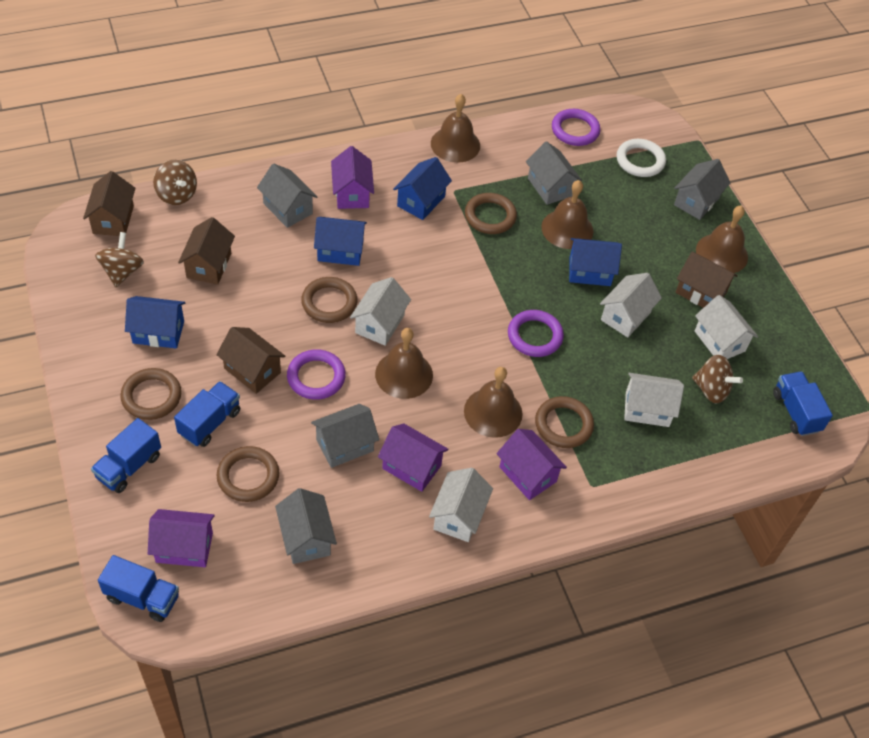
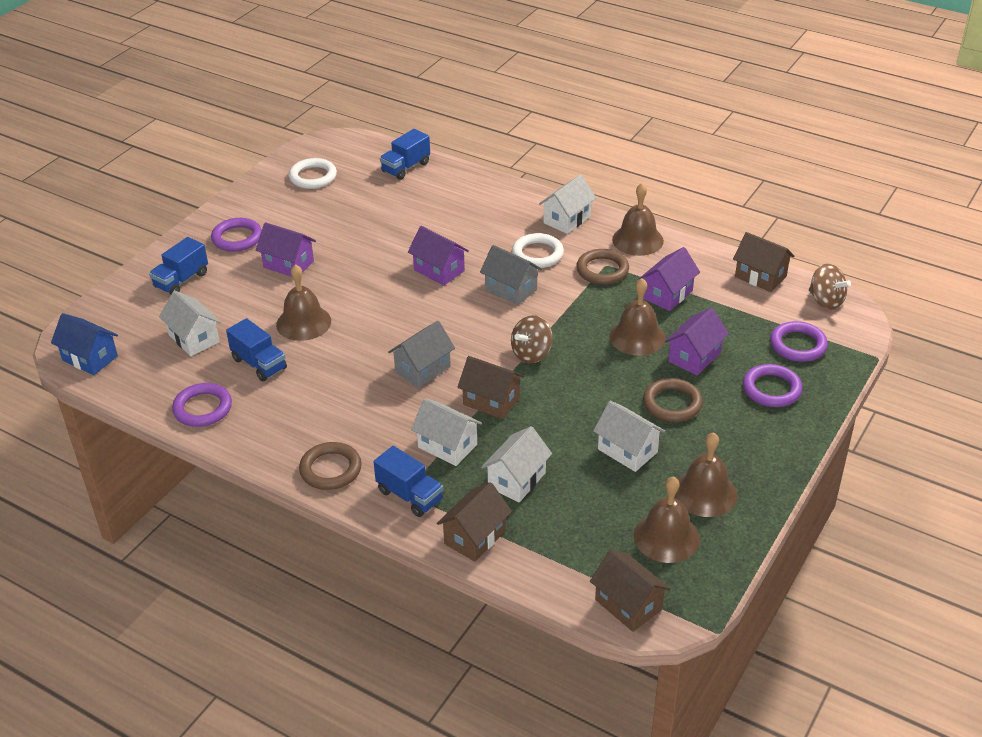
blue house: 4 -> 1
brown ring: 5 -> 3
brown spinning top: 3 -> 2
grey house: 5 -> 2
purple ring: 3 -> 4
white ring: 1 -> 2

